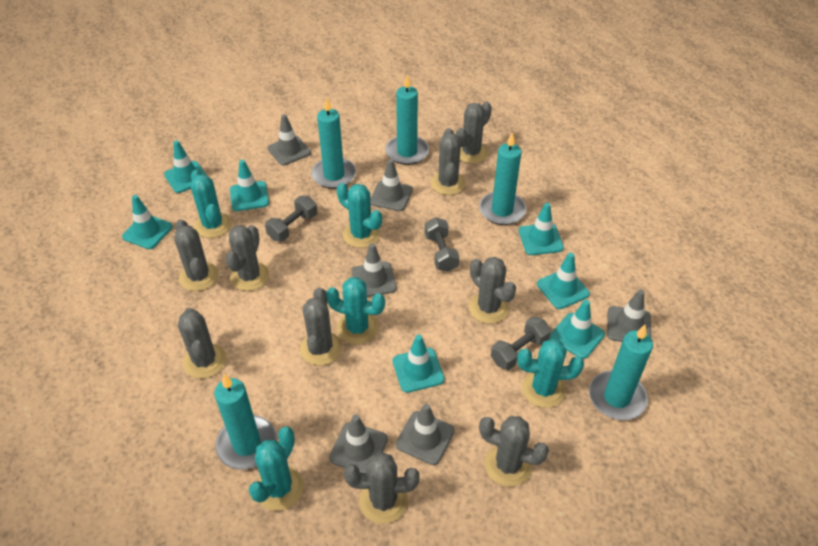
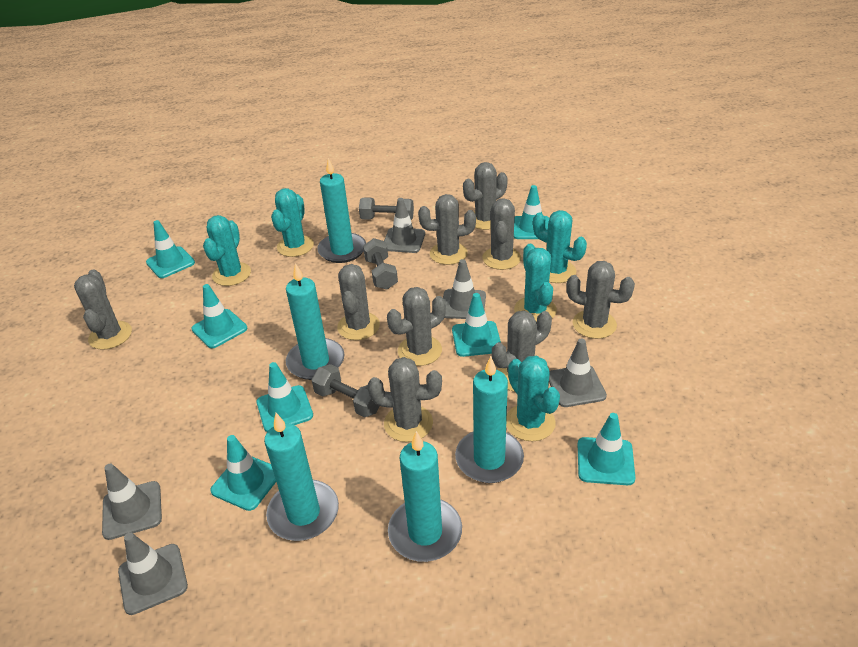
grey traffic cone: 6 -> 5

